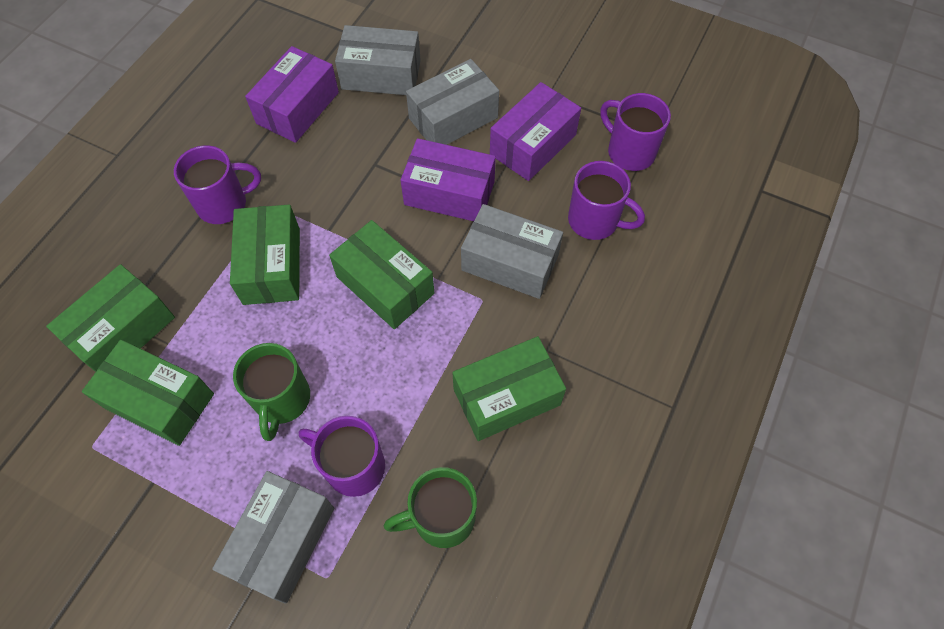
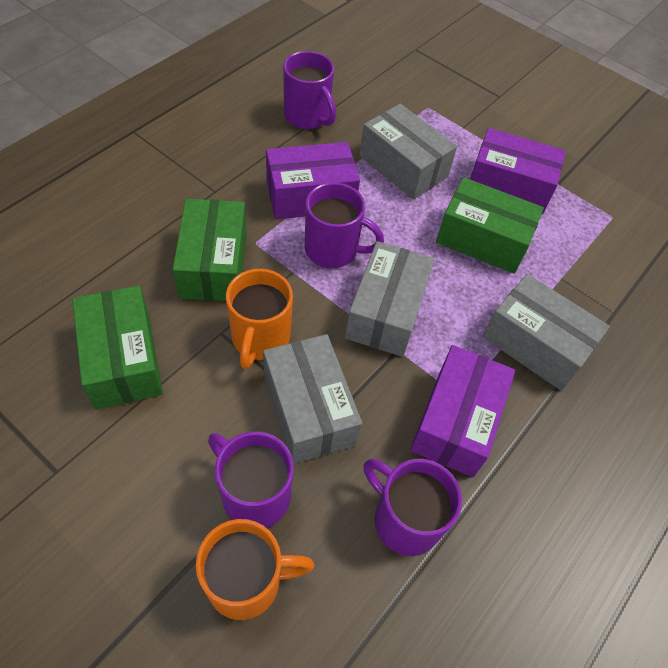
green box: 5 -> 3
green mug: 2 -> 0
orange mug: 0 -> 2

